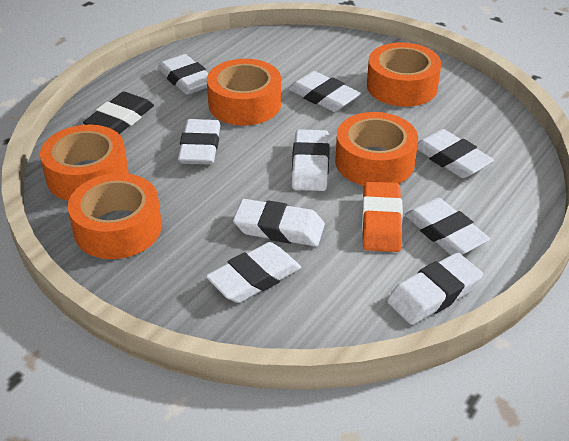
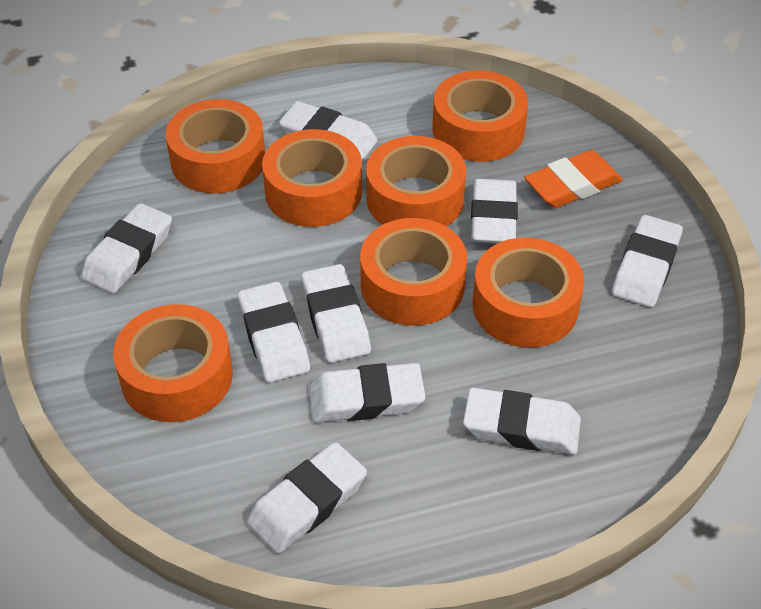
black eraser: 1 -> 0
orange tape: 5 -> 7

